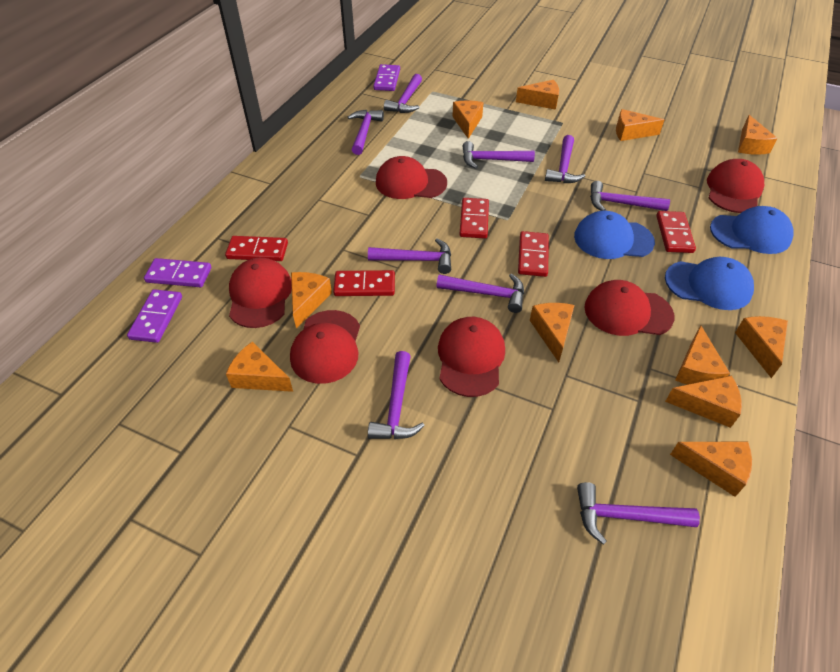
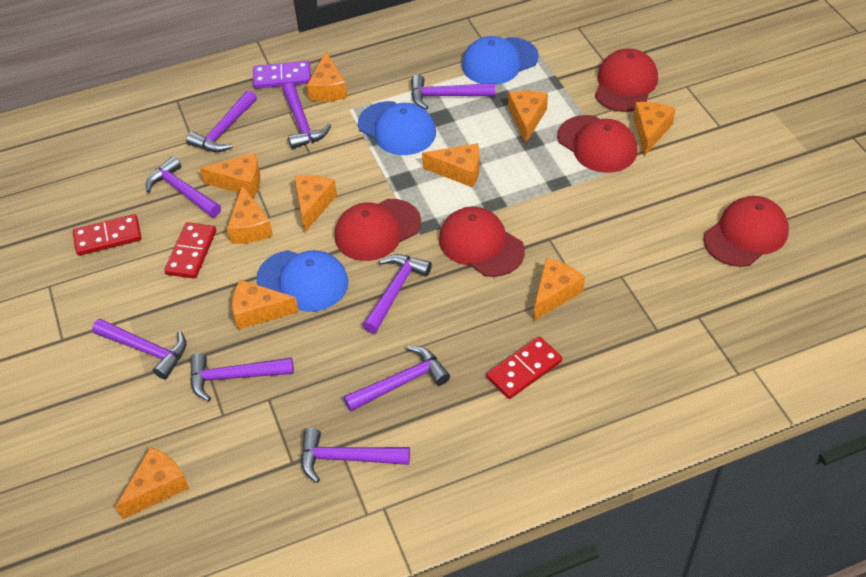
orange cheese: 11 -> 10
purple domino: 3 -> 1
red cap: 6 -> 5
red domino: 5 -> 3

